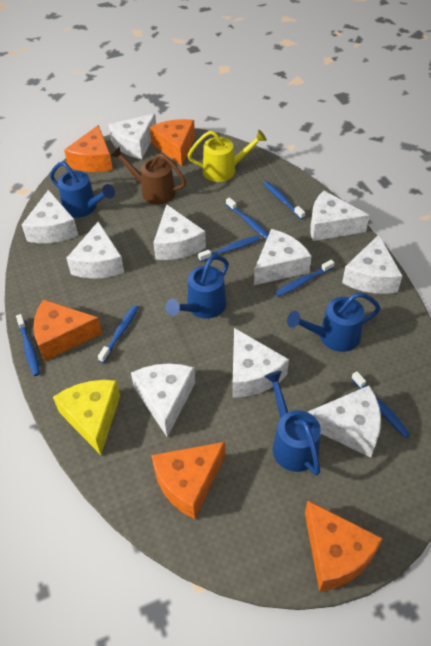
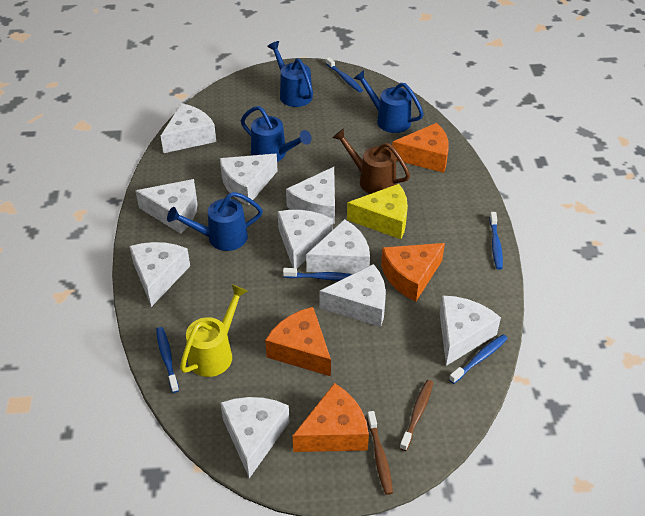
blue toothbrush: 7 -> 5
brown toothbrush: 0 -> 2
orange cheese: 5 -> 4

